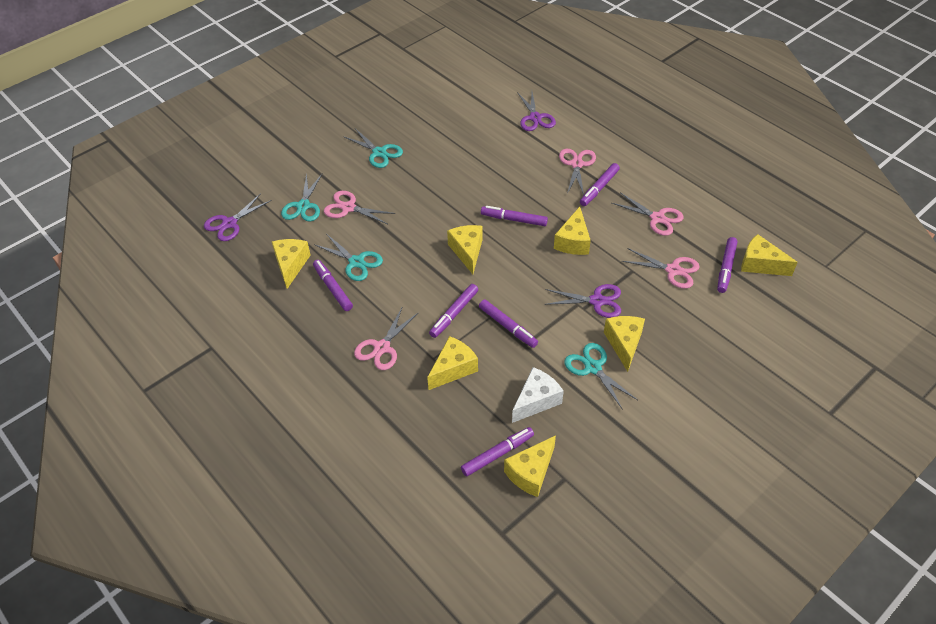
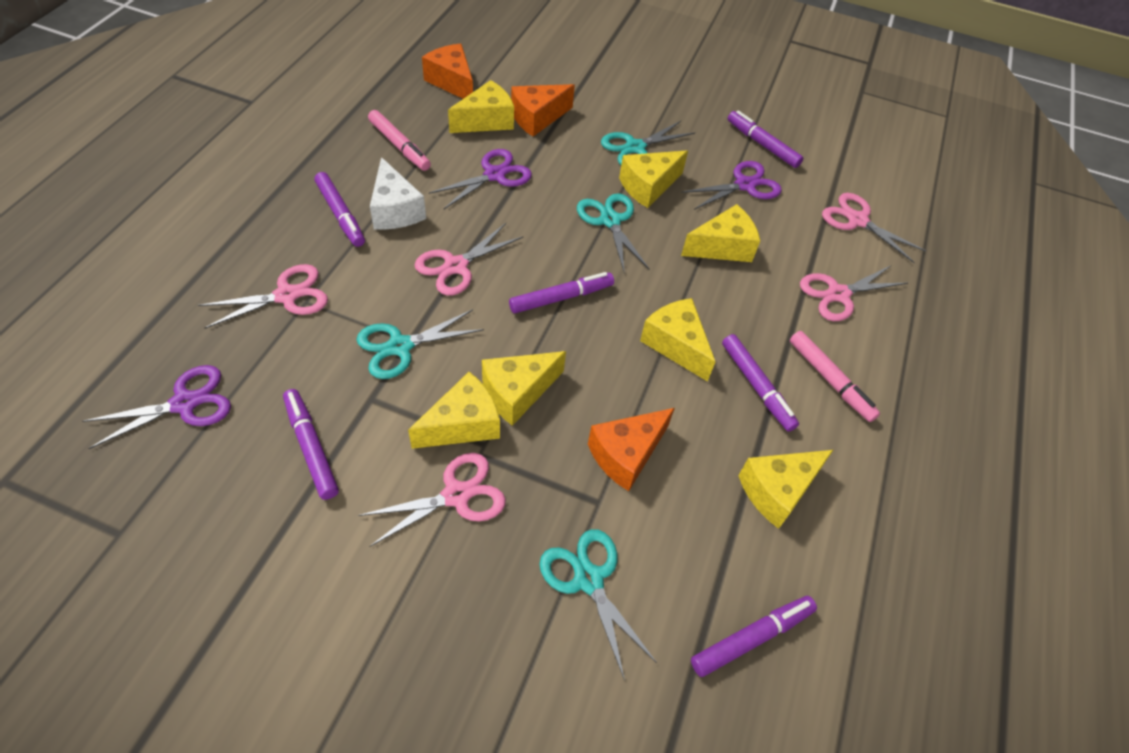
orange cheese: 0 -> 3
pink marker: 0 -> 2
purple marker: 7 -> 6

